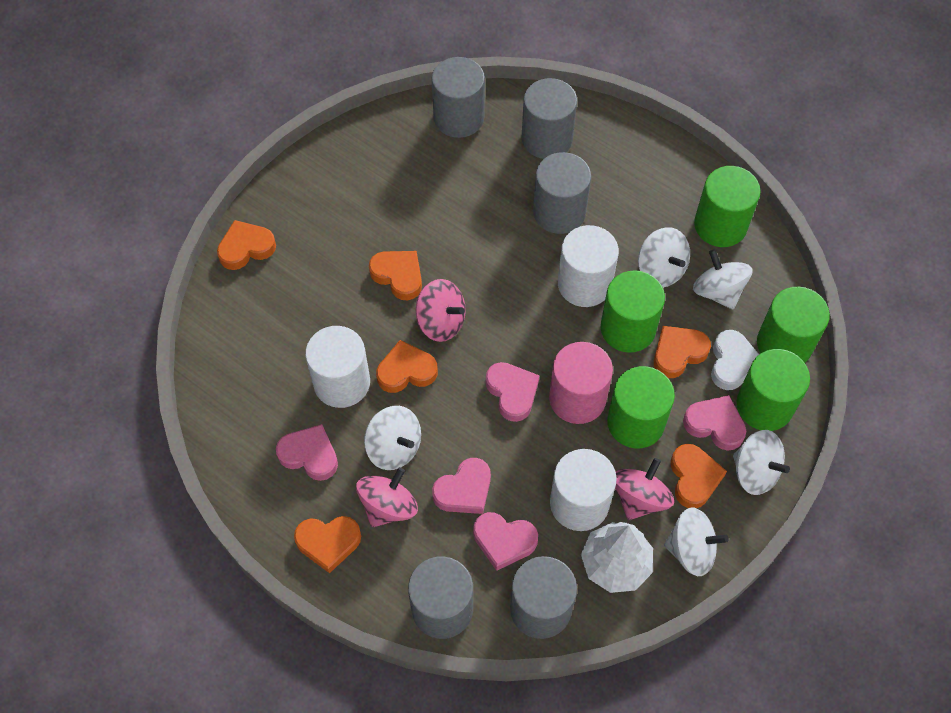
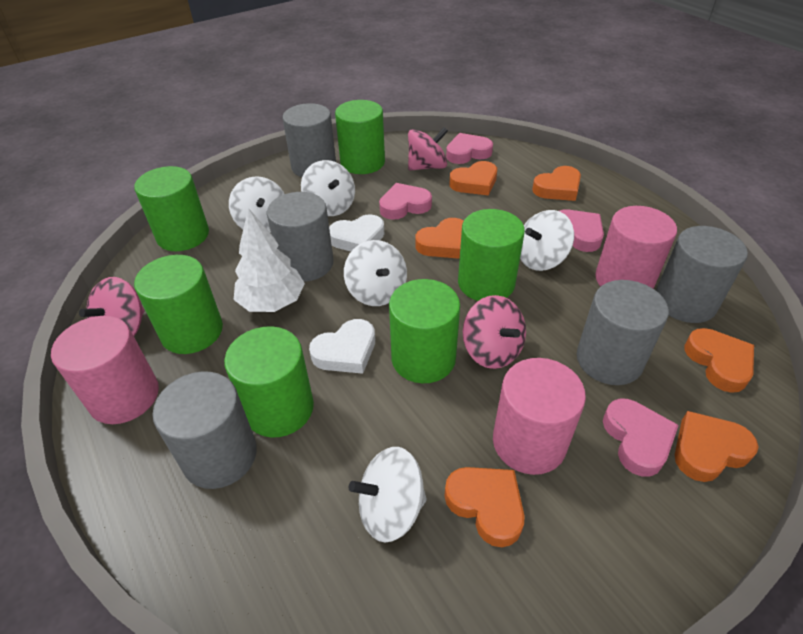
green cylinder: 5 -> 6
pink cylinder: 1 -> 3
pink heart: 5 -> 4
white cylinder: 3 -> 0
white heart: 1 -> 2

